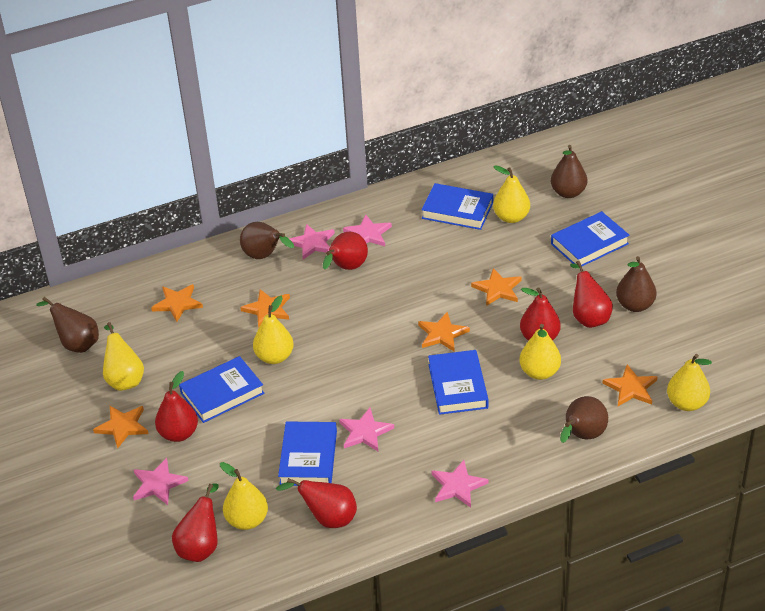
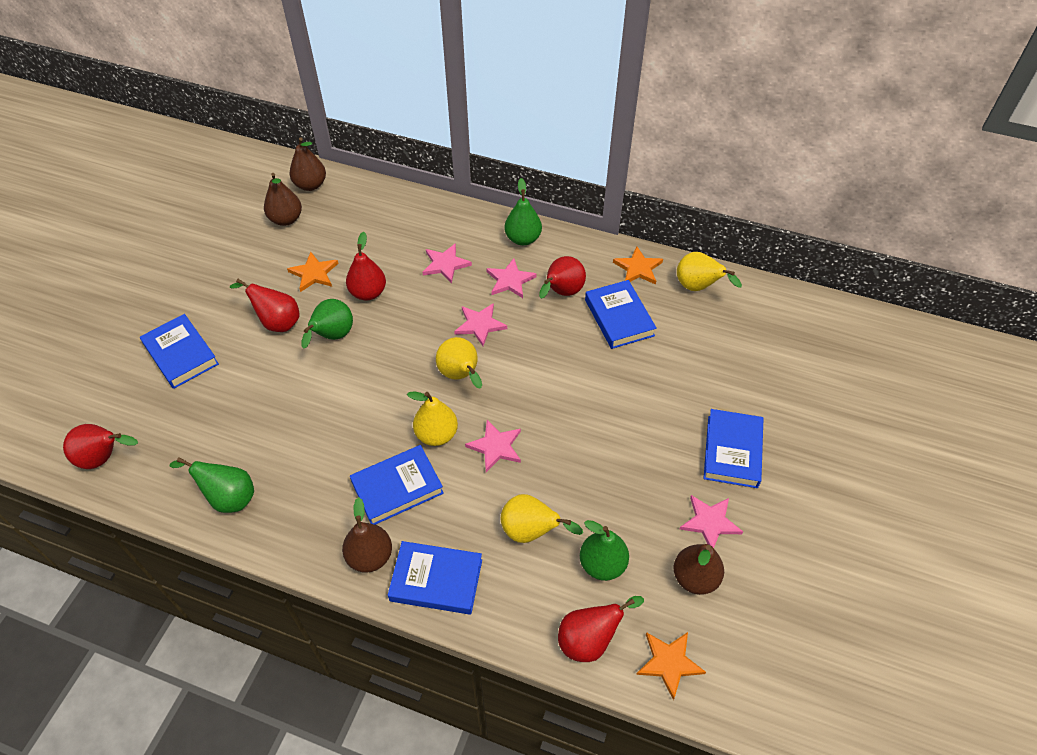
brown pear: 5 -> 4
green pear: 0 -> 4
orange star: 6 -> 3
red pear: 6 -> 5
yellow pear: 6 -> 4

